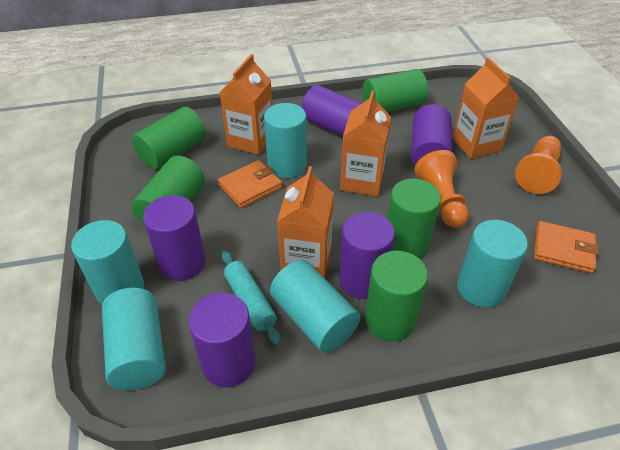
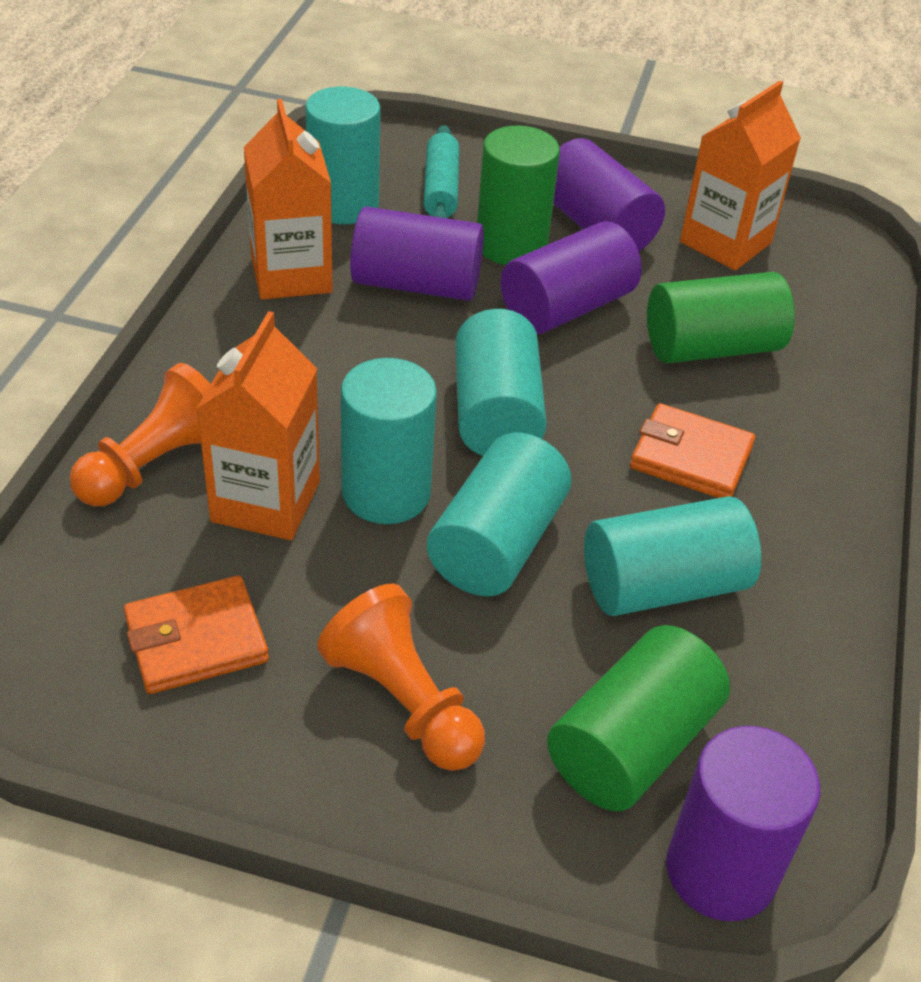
green cylinder: 5 -> 3
orange carton: 4 -> 3
purple cylinder: 5 -> 4

